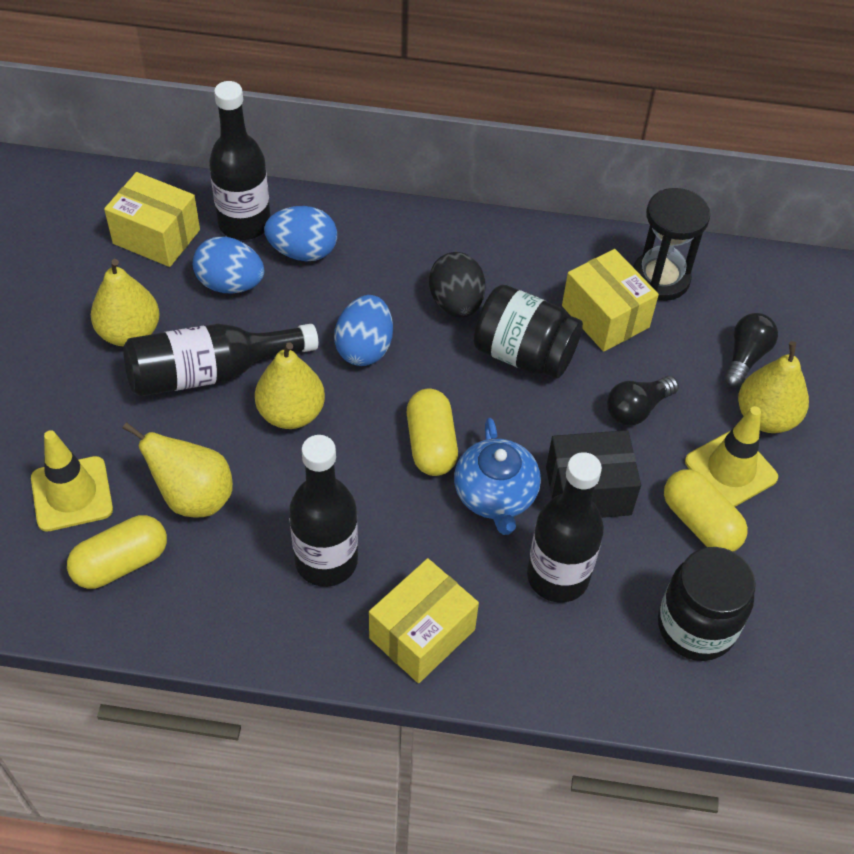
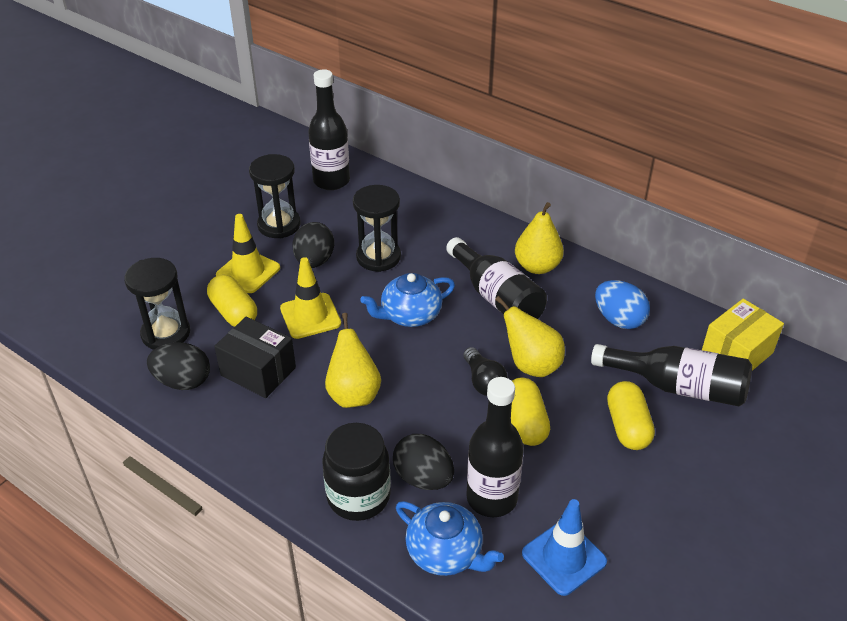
black egg: 1 -> 3
black hourglass: 1 -> 3
black jar: 2 -> 1
black light bulb: 2 -> 1
blue egg: 3 -> 1
blue teapot: 1 -> 2
blue traffic cone: 0 -> 1
yellow box: 3 -> 1
yellow pear: 4 -> 3

